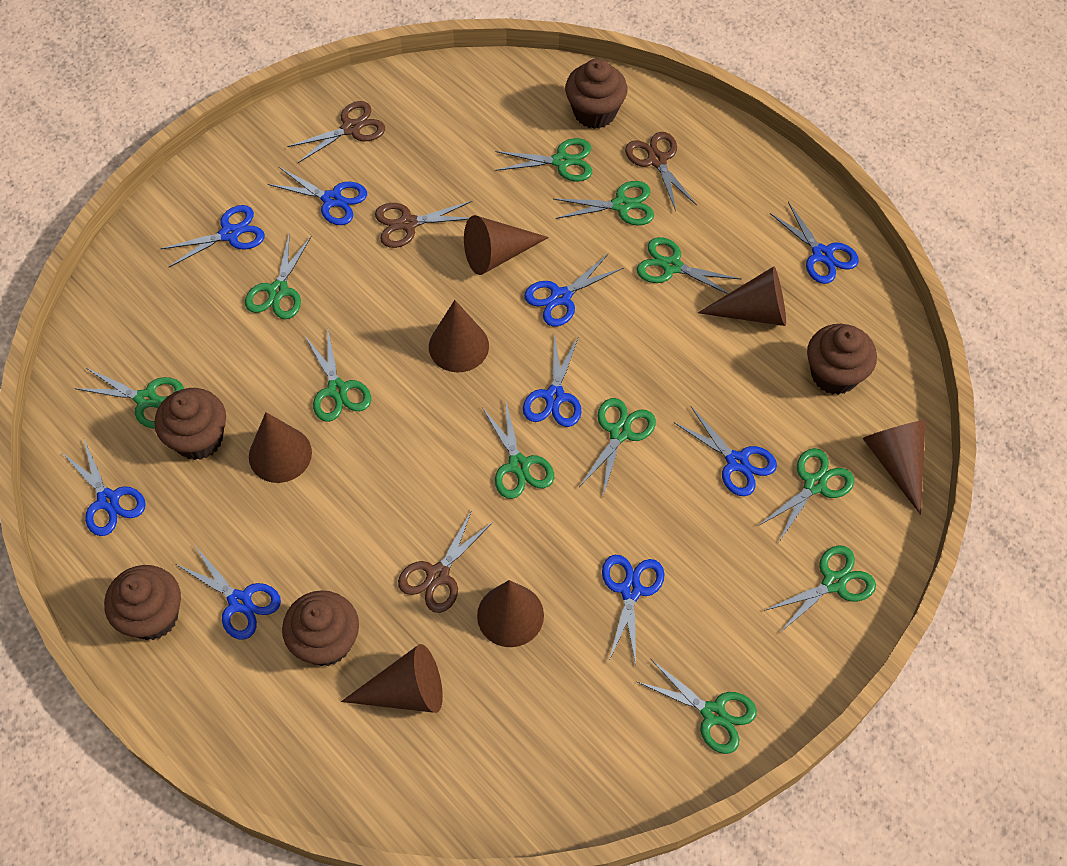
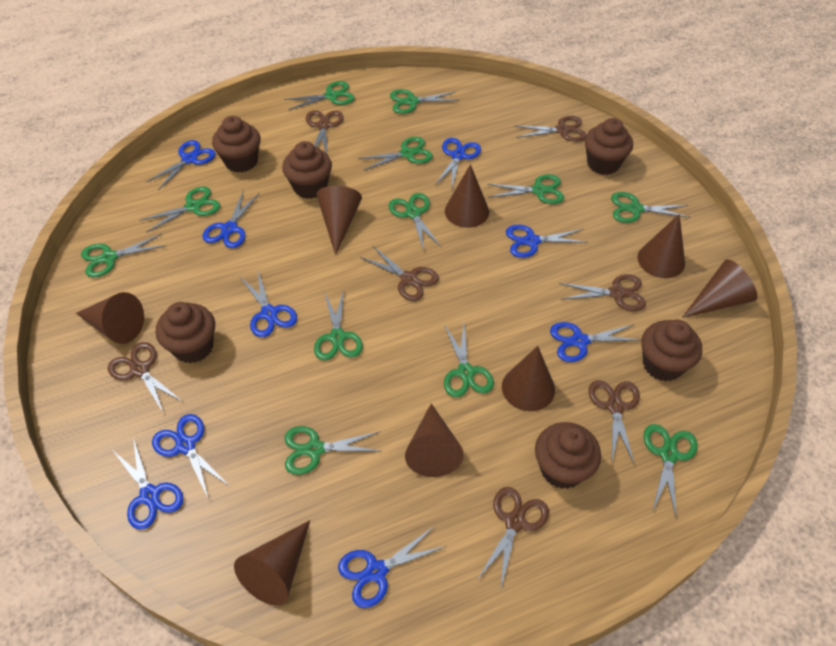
brown cone: 7 -> 8
brown cupcake: 5 -> 6
brown scissors: 4 -> 7
green scissors: 11 -> 12

